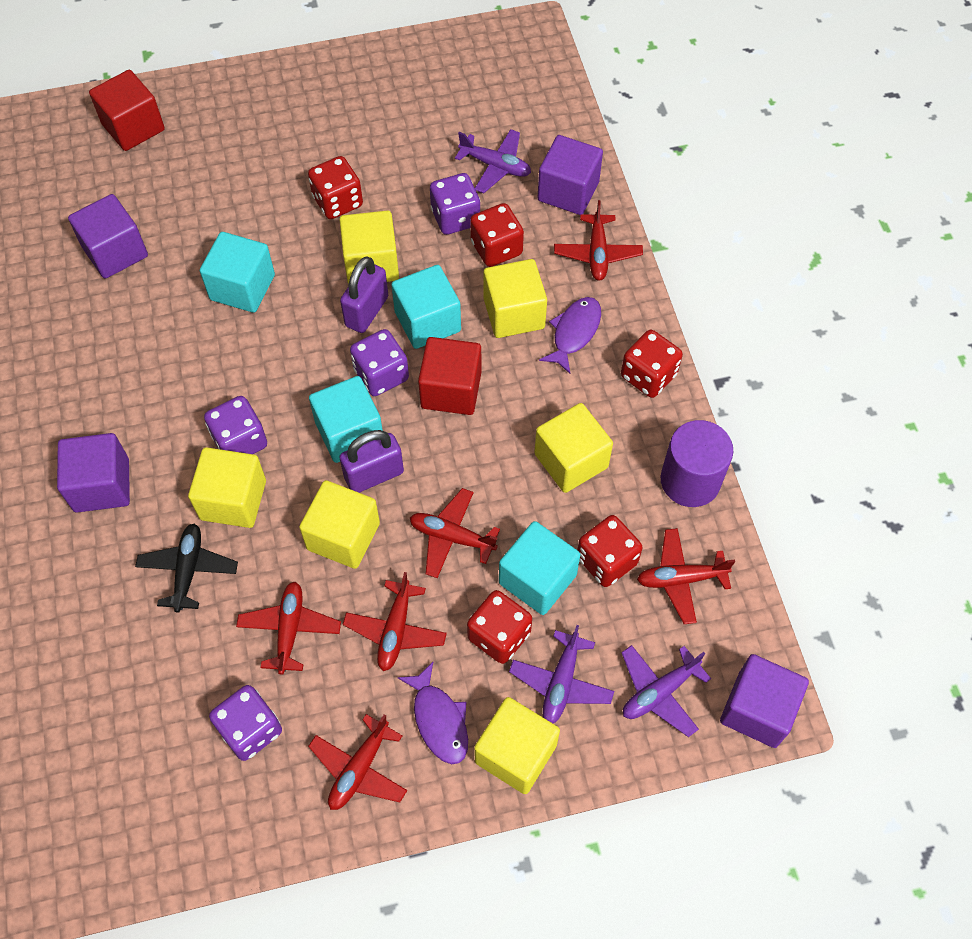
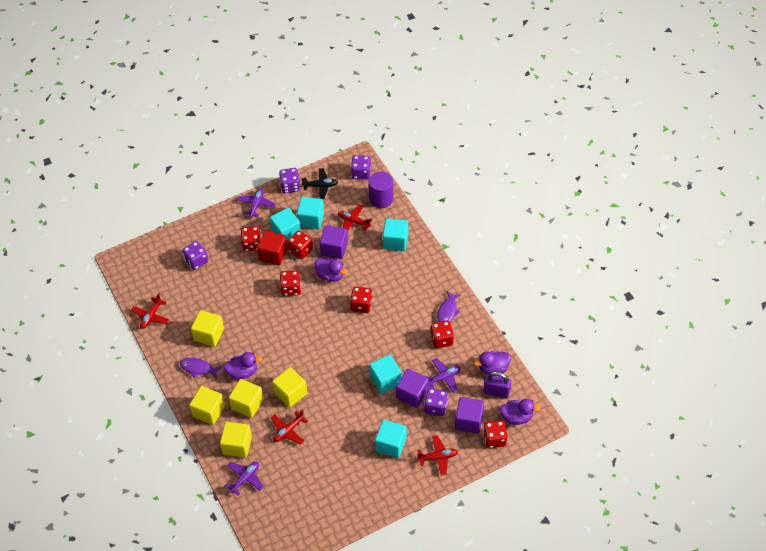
purple cube: 4 -> 3
purple duck: 0 -> 4
purple padlock: 2 -> 1
red cube: 2 -> 1
red dice: 5 -> 6
red plane: 6 -> 4
turquoise cube: 4 -> 5
yellow cube: 6 -> 5

